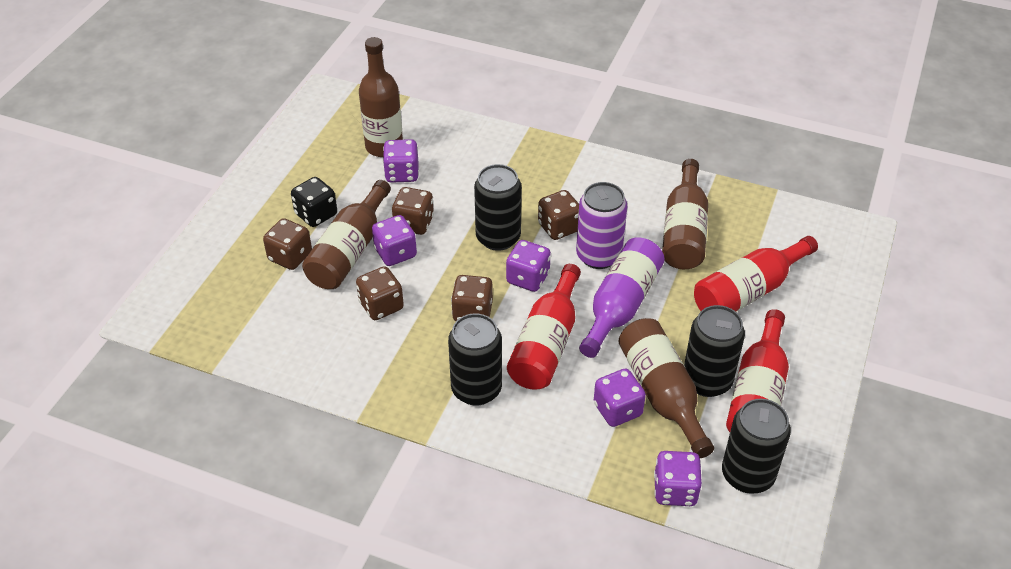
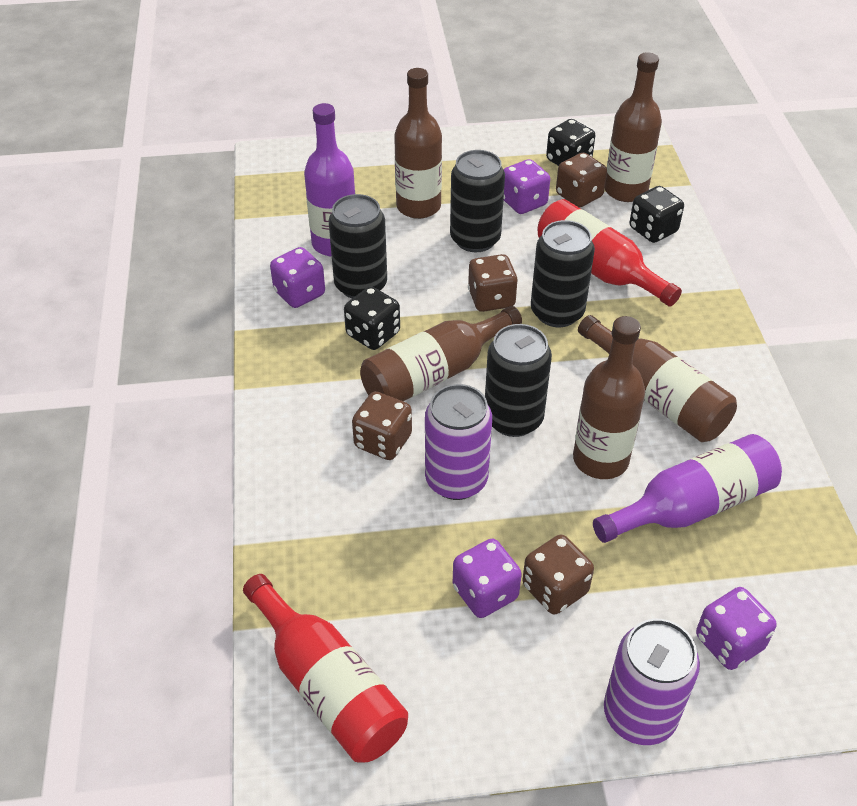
black dice: 1 -> 3
brown bottle: 4 -> 5
brown dice: 5 -> 4
purple bottle: 1 -> 2
purple can: 1 -> 2
purple dice: 5 -> 4
red bottle: 3 -> 2

